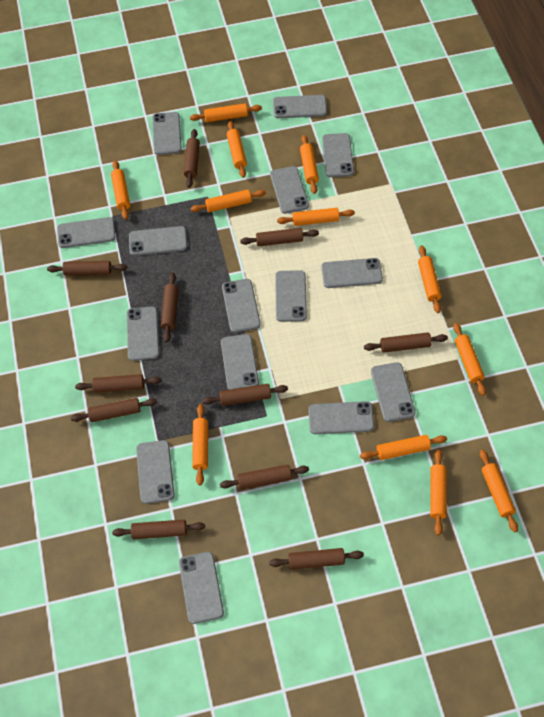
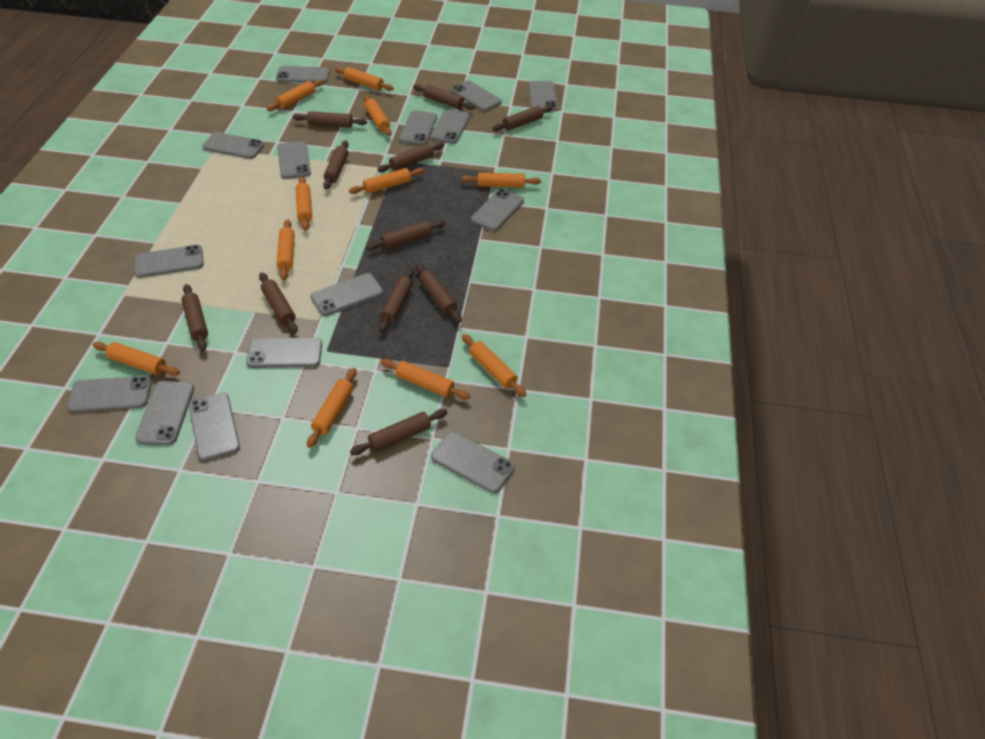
orange rolling pin: 12 -> 11

